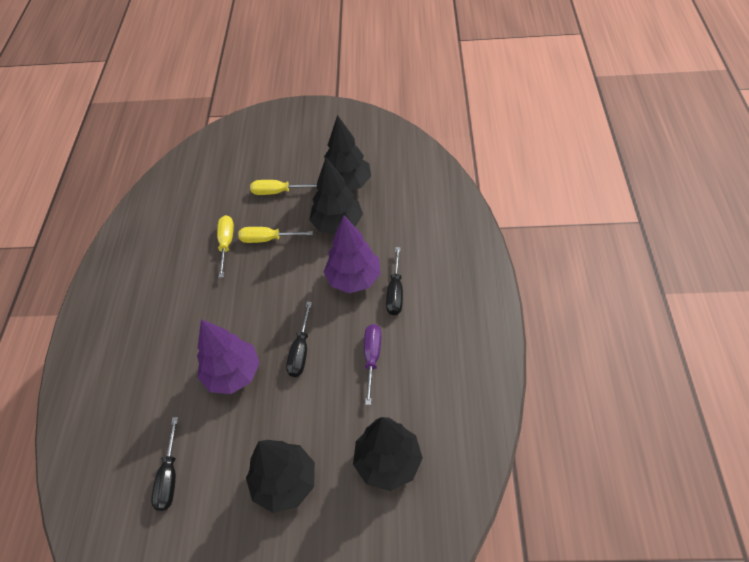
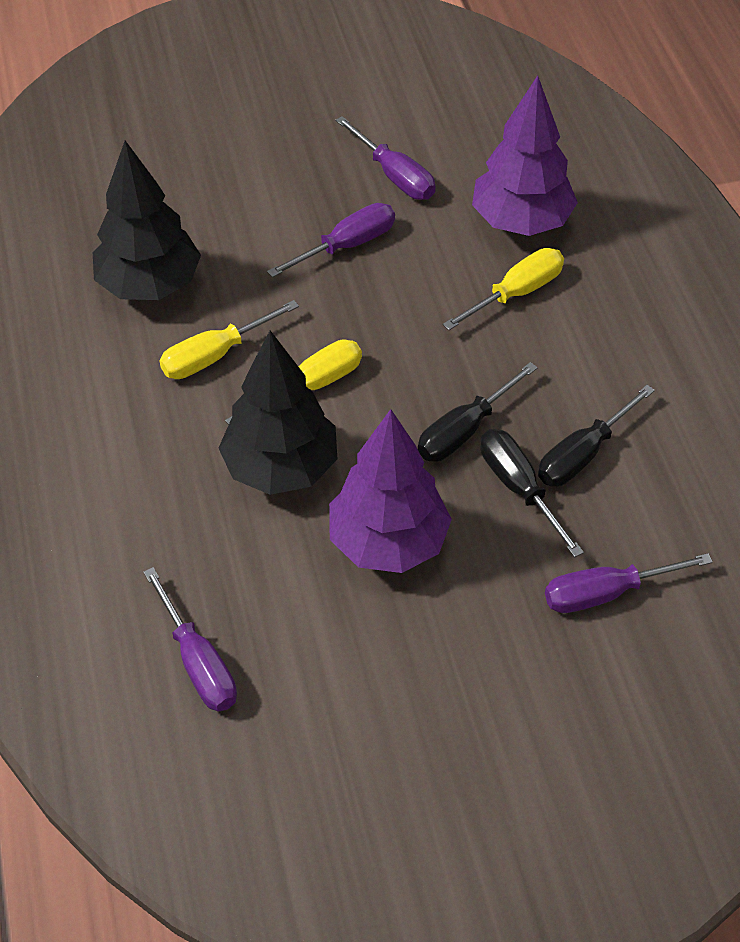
black tree: 4 -> 2
purple screwdriver: 1 -> 4

